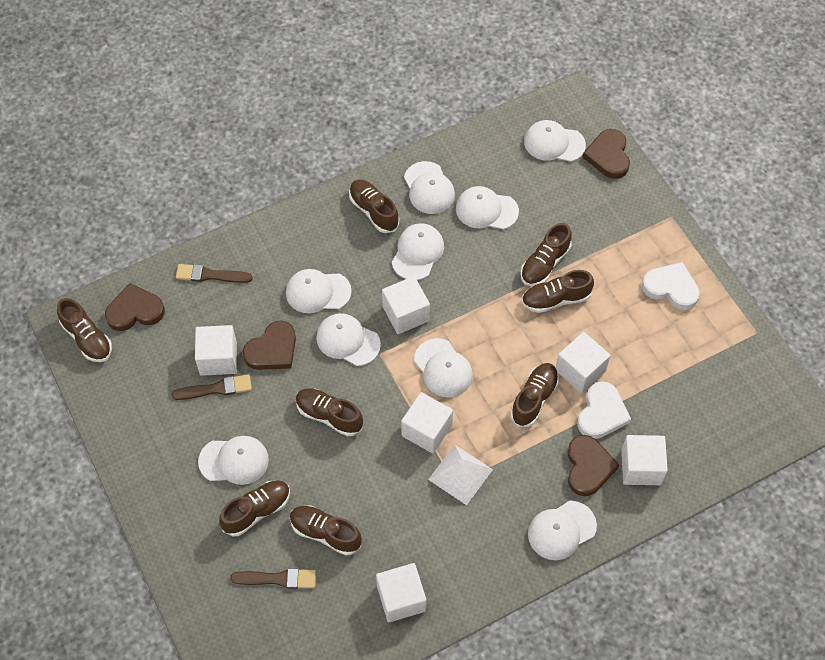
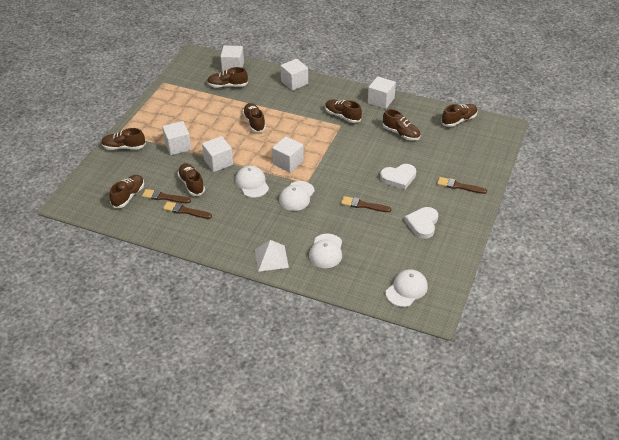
brown brush: 3 -> 4
brown heart: 4 -> 0
white cap: 9 -> 4

